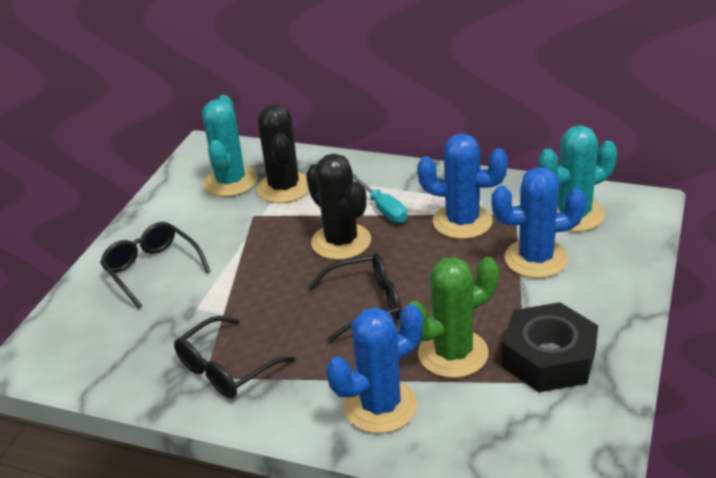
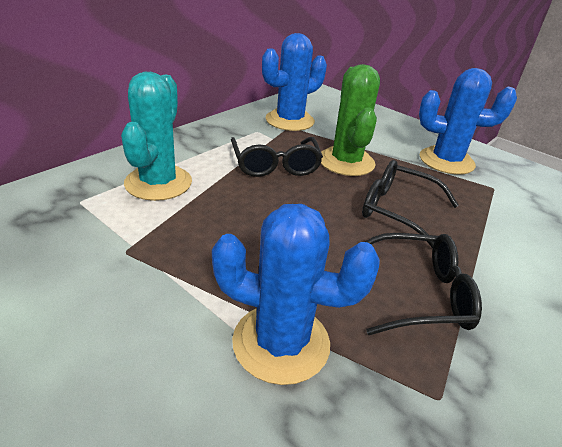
black cactus: 2 -> 0
black nut: 1 -> 0
turquoise cactus: 2 -> 1
turquoise screwdriver: 1 -> 0

